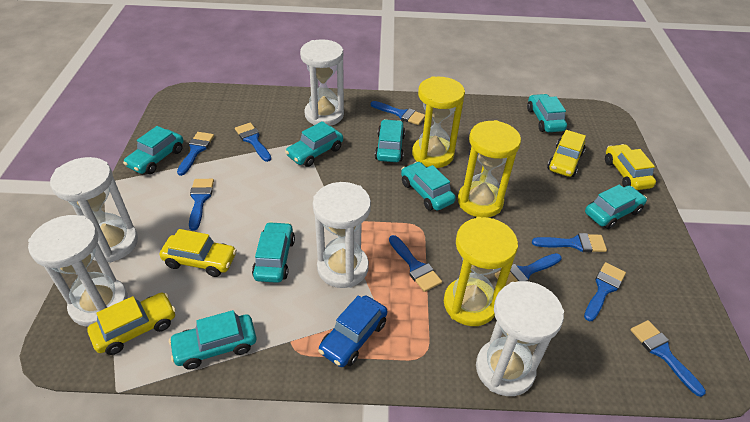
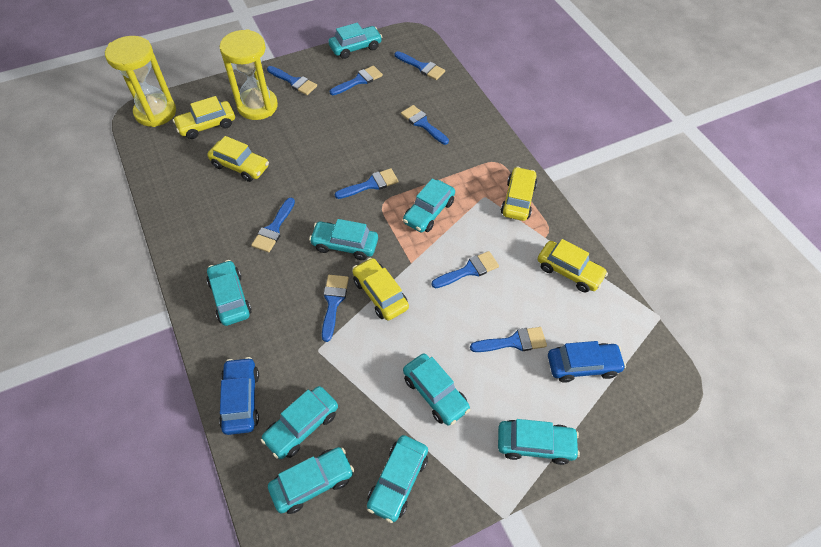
blue car: 1 -> 2
turquoise car: 8 -> 9
white hourglass: 5 -> 0
yellow car: 4 -> 5
yellow hourglass: 3 -> 2

